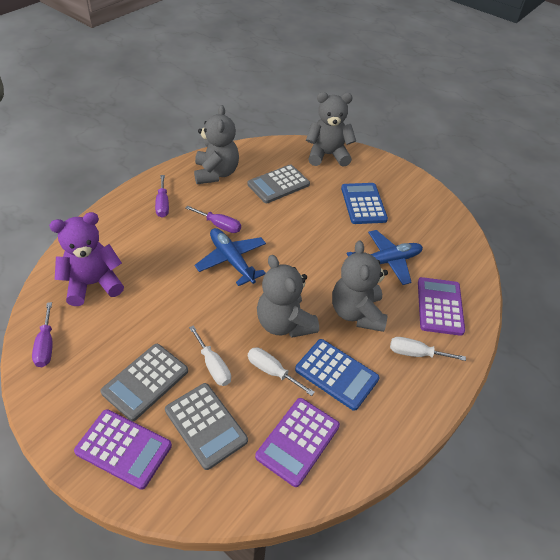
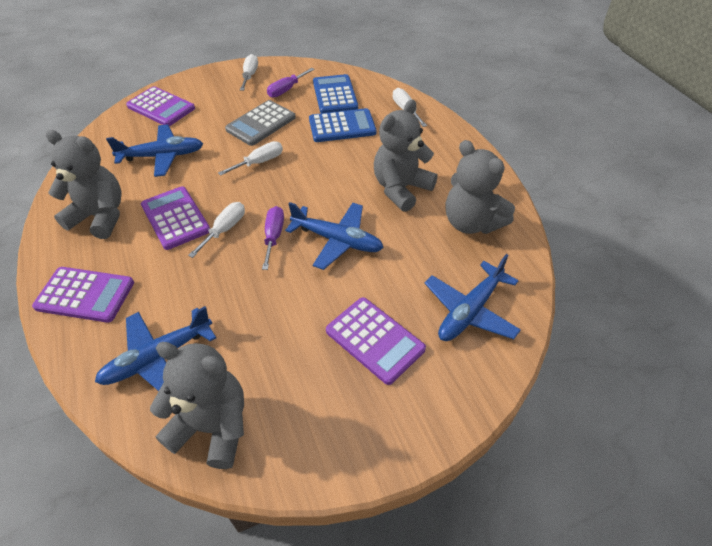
blue plane: 2 -> 4
grey calculator: 3 -> 1
purple calculator: 3 -> 4
purple screwdriver: 3 -> 2
purple teddy bear: 1 -> 0
white screwdriver: 3 -> 4

